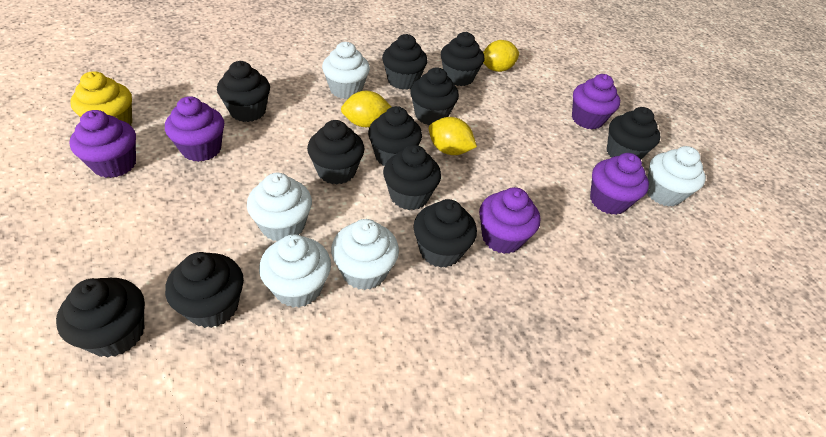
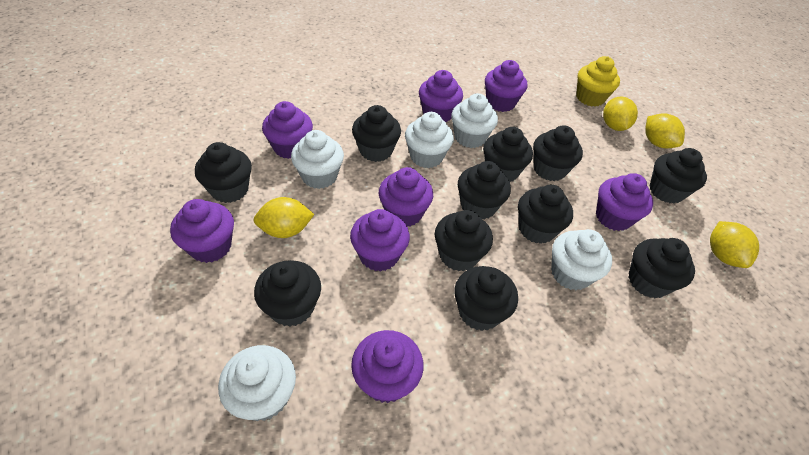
purple cupcake: 5 -> 8
yellow lemon: 3 -> 4

